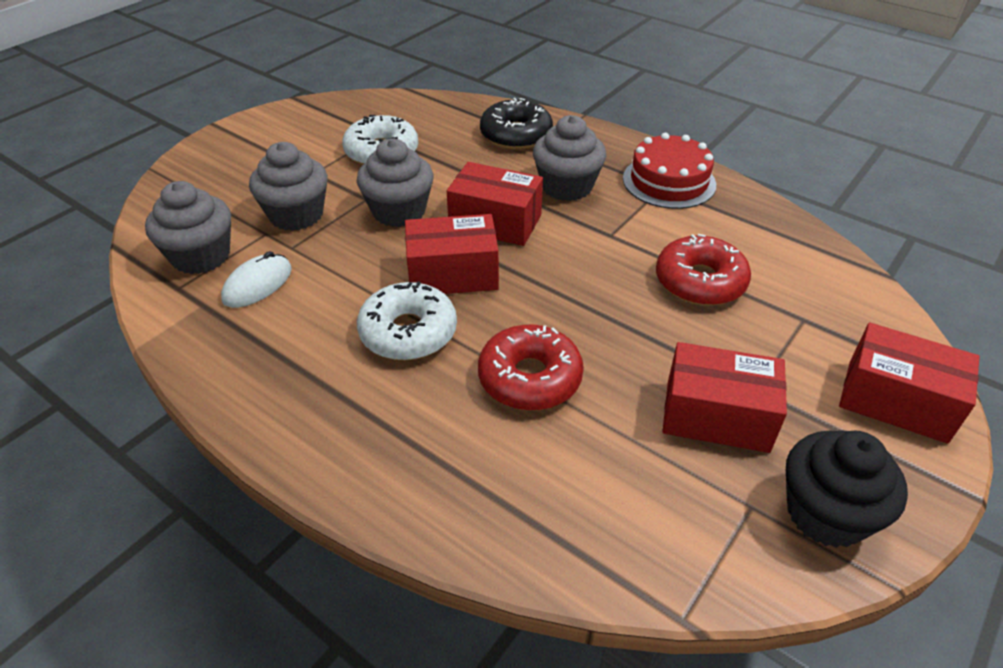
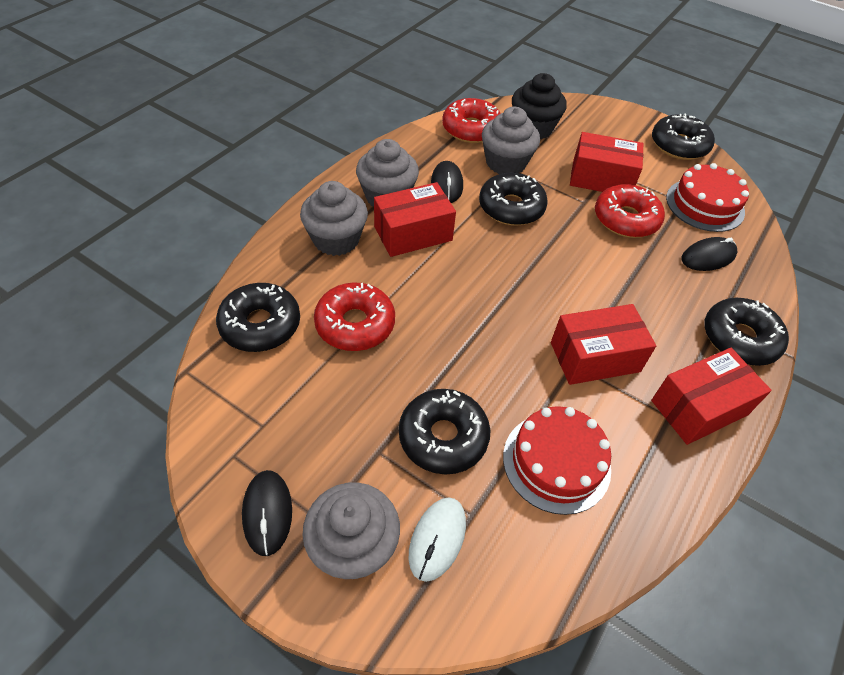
black donut: 1 -> 5
black mouse: 0 -> 3
red cake: 1 -> 2
red donut: 2 -> 3
white donut: 2 -> 0

